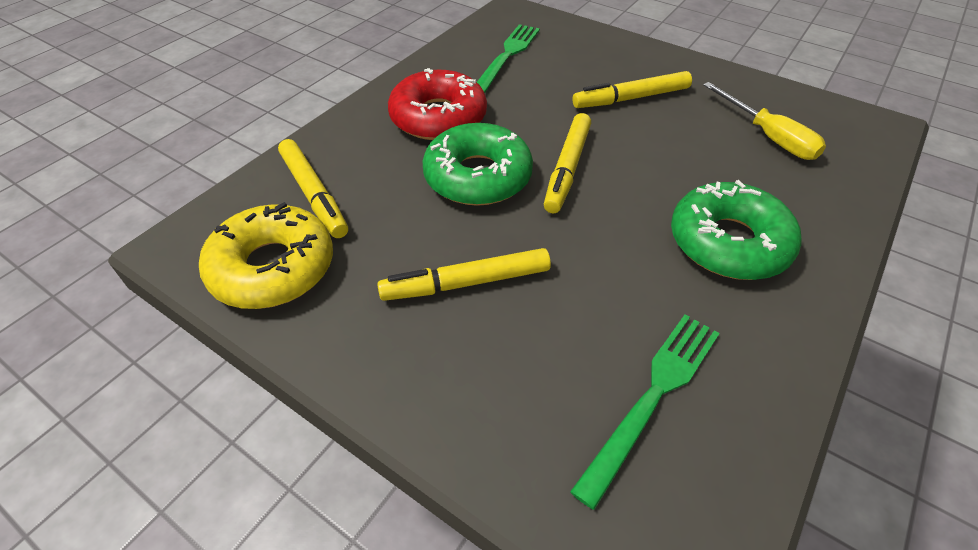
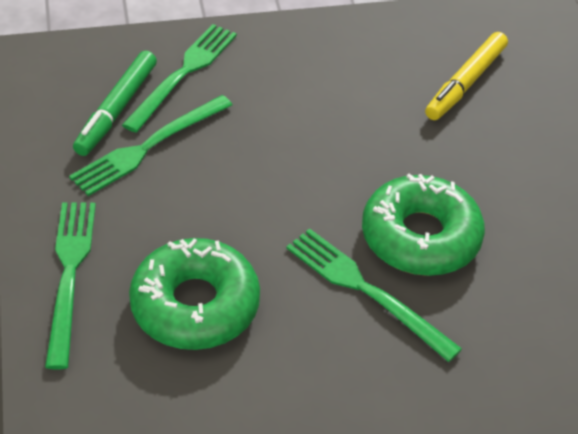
green fork: 2 -> 4
green marker: 0 -> 1
red donut: 1 -> 0
yellow donut: 1 -> 0
yellow marker: 4 -> 1
yellow screwdriver: 1 -> 0

